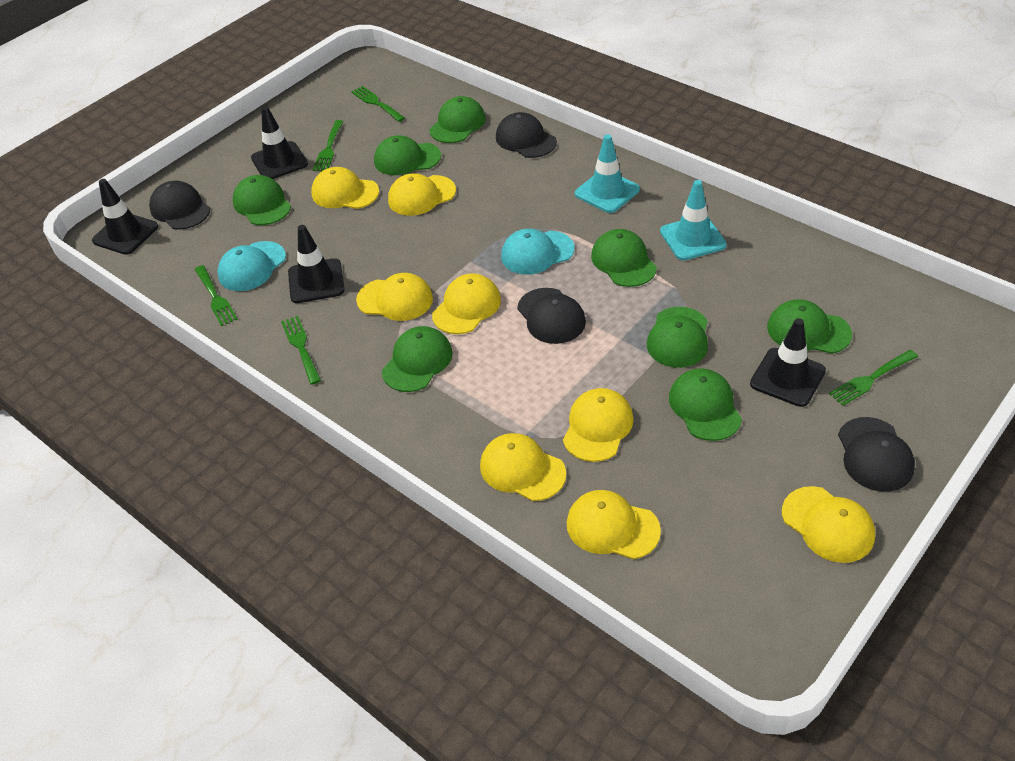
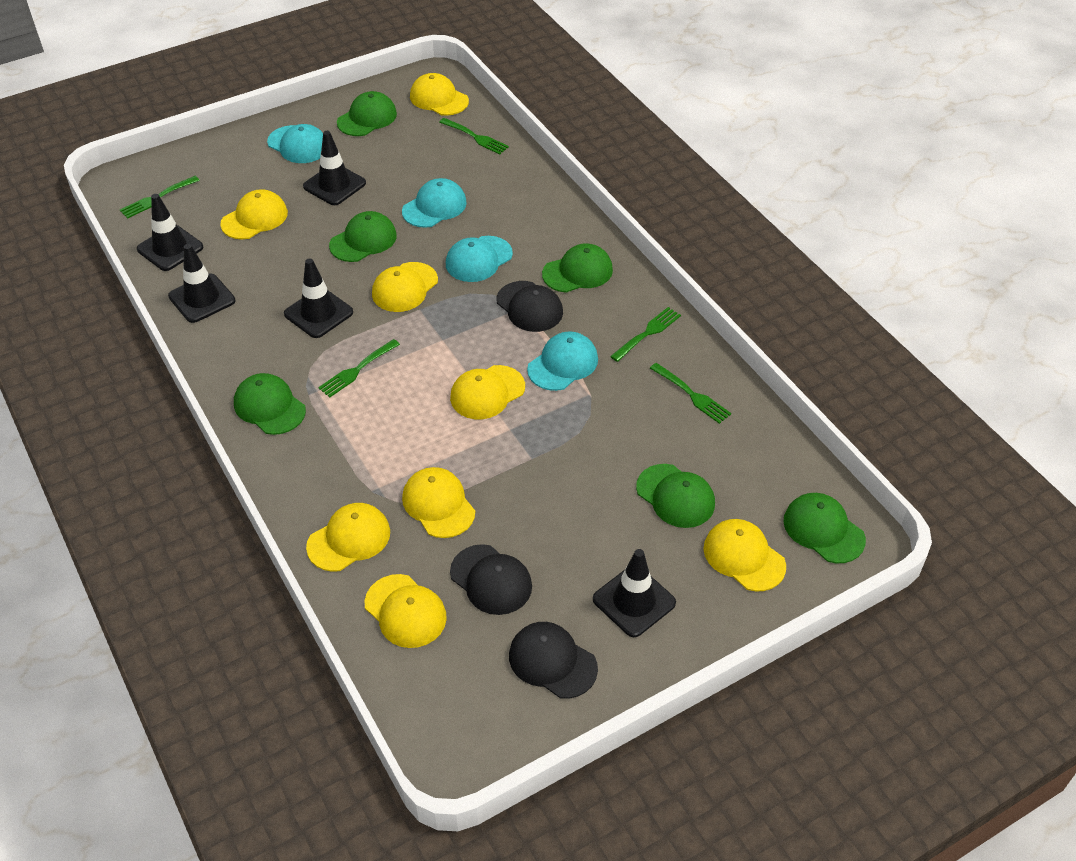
black cap: 4 -> 3
black traffic cone: 4 -> 5
green cap: 8 -> 6
turquoise cap: 2 -> 4
turquoise traffic cone: 2 -> 0

